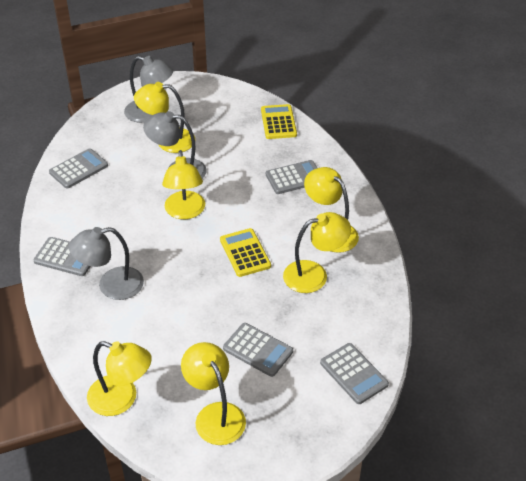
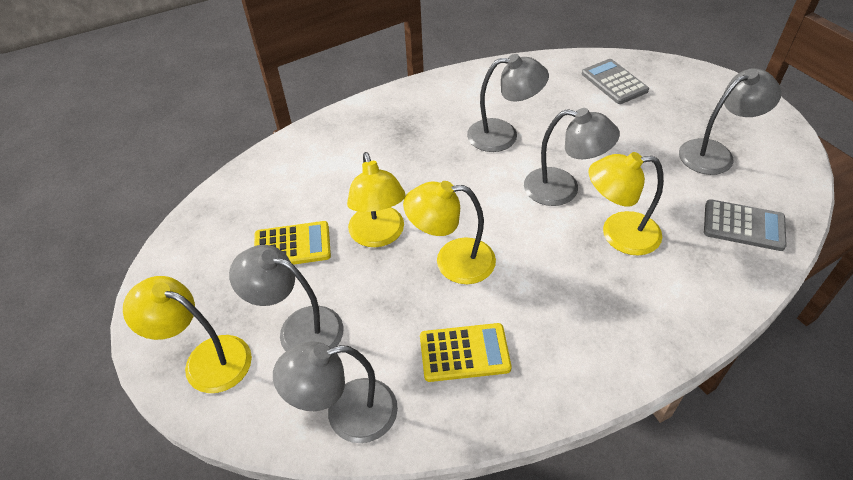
grey calculator: 5 -> 2
grey lamp: 3 -> 5
yellow lamp: 6 -> 4

